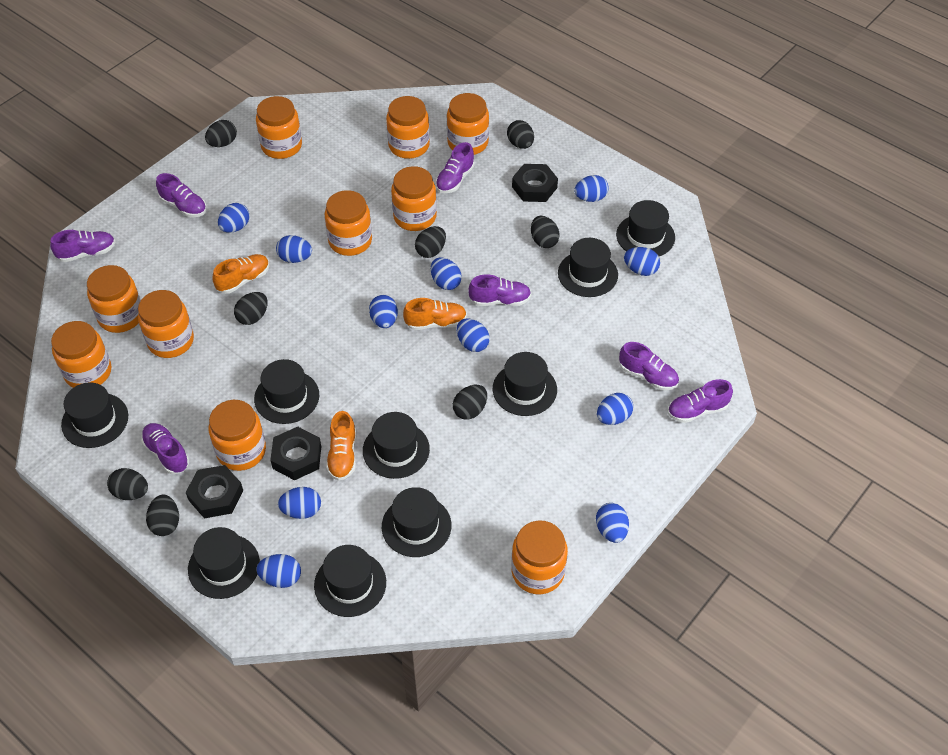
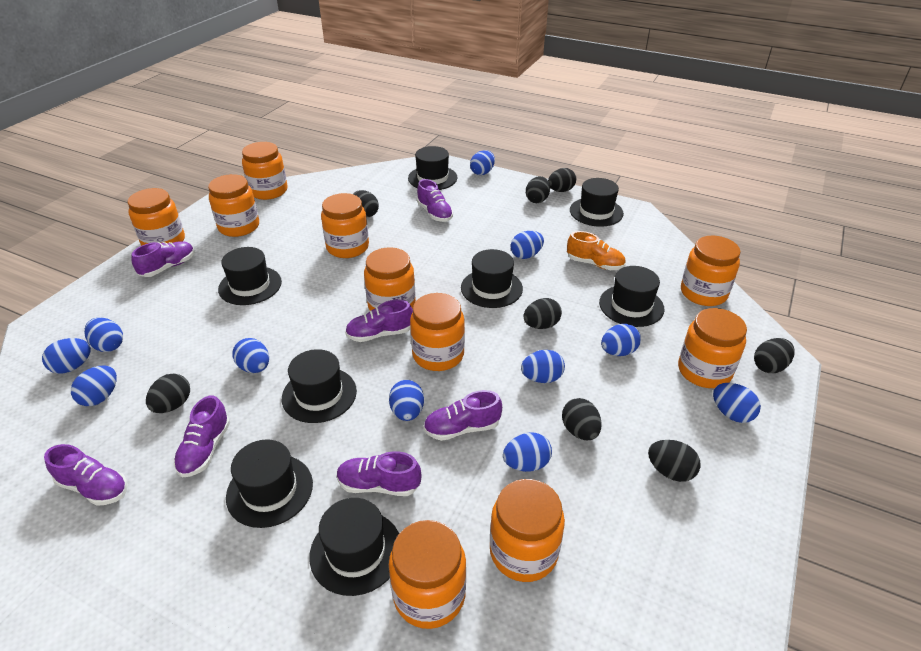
black hat: 9 -> 8
black nut: 3 -> 0
orange shoe: 3 -> 1

